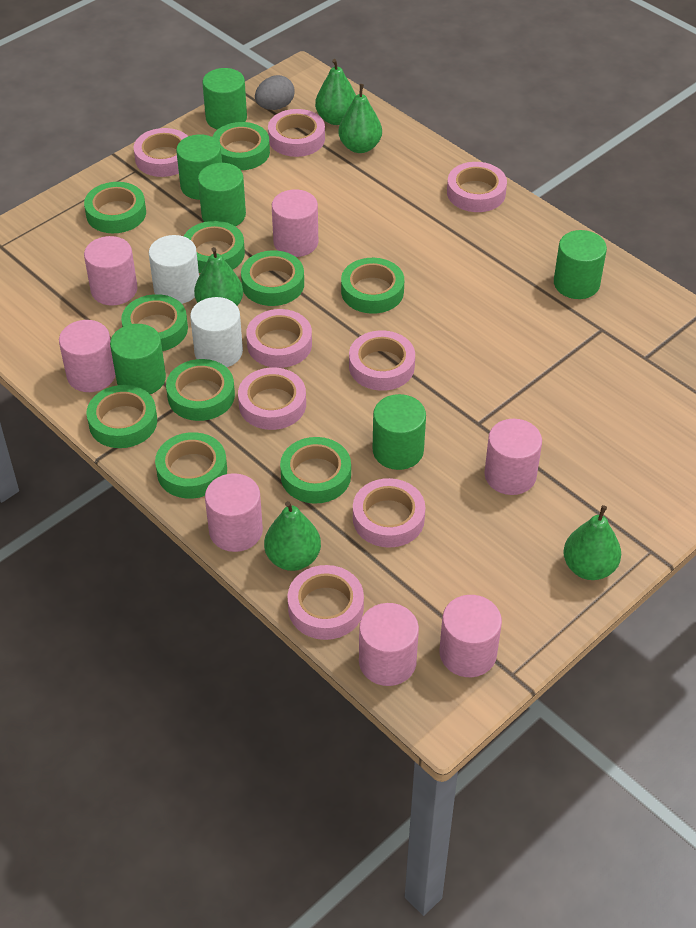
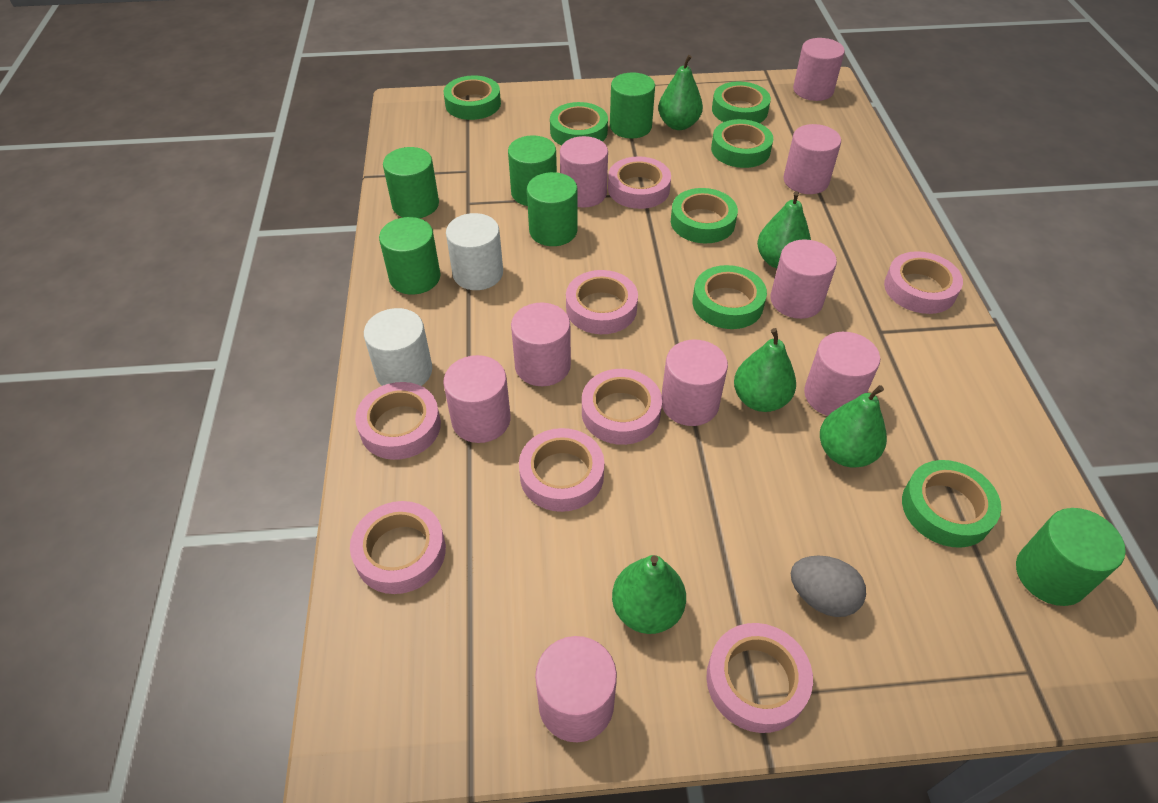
green tape: 10 -> 7
pink cylinder: 7 -> 9

